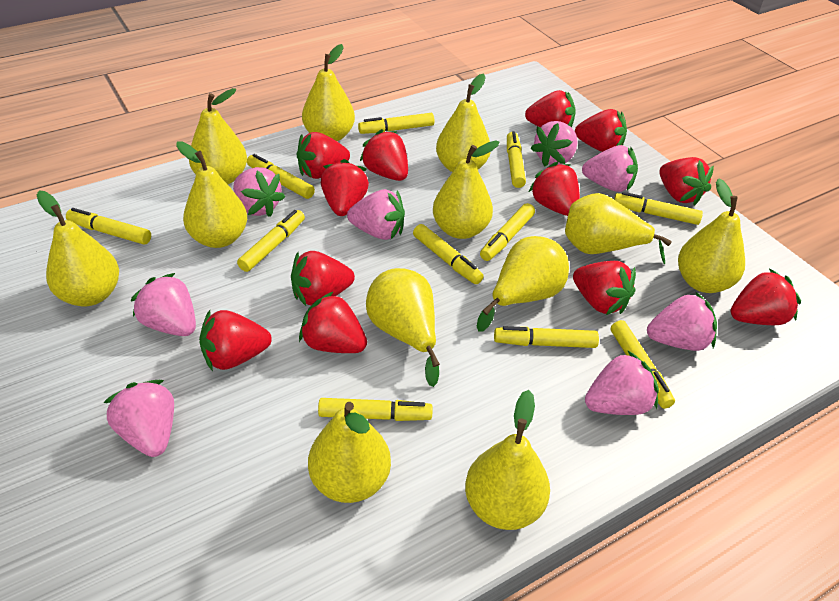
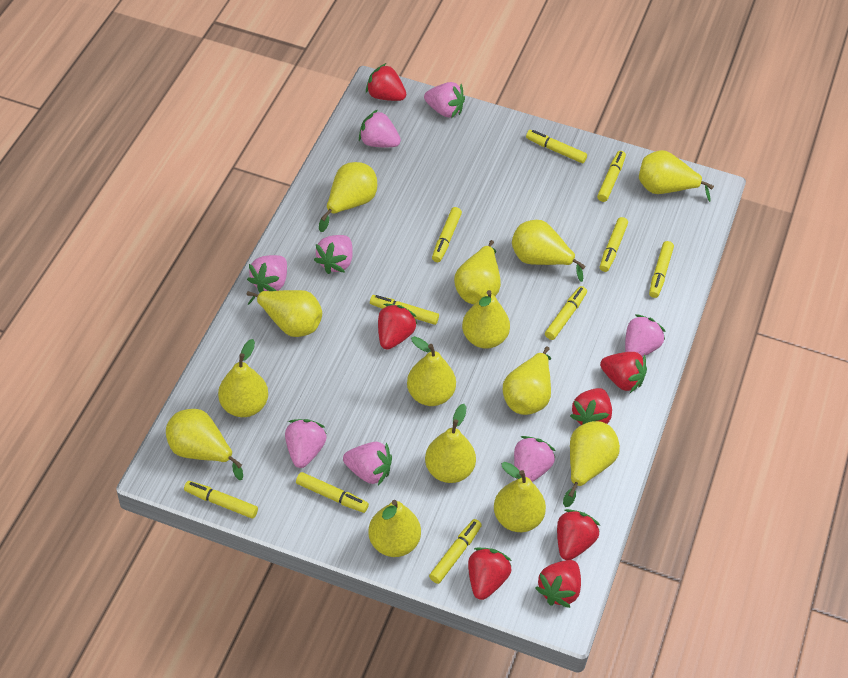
red strawberry: 12 -> 7
yellow marker: 11 -> 10
yellow pear: 12 -> 14

